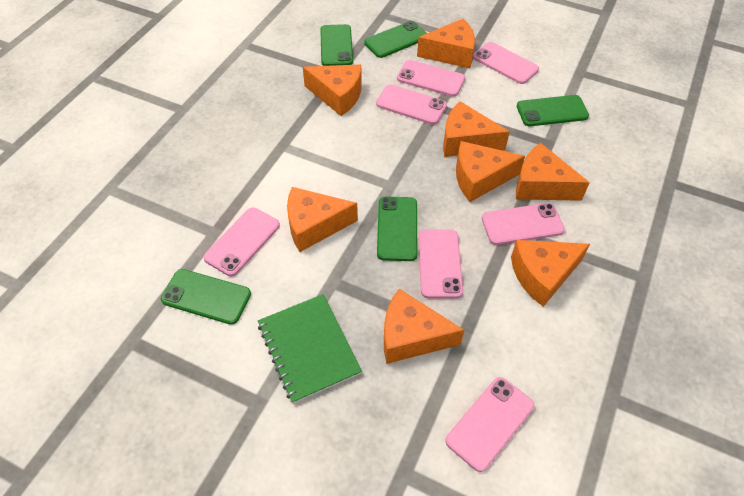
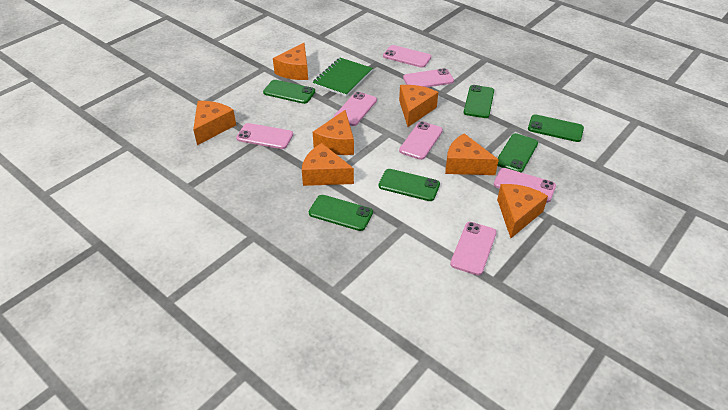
green phone: 5 -> 6
orange cheese: 8 -> 7

